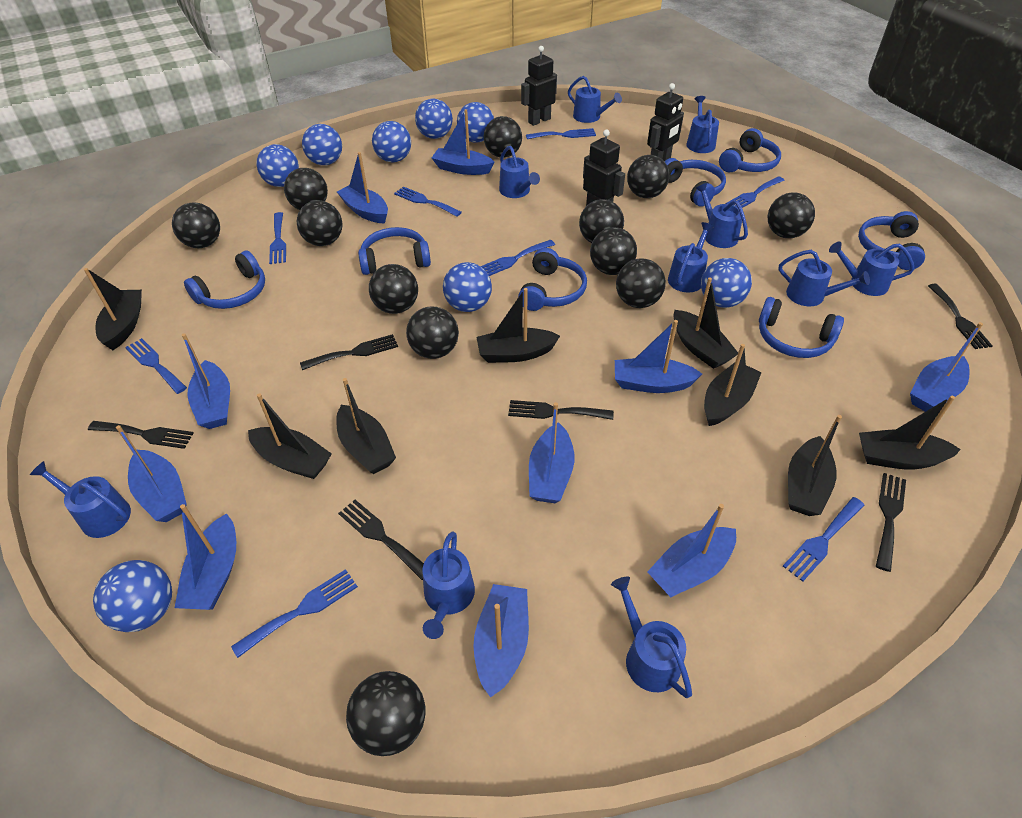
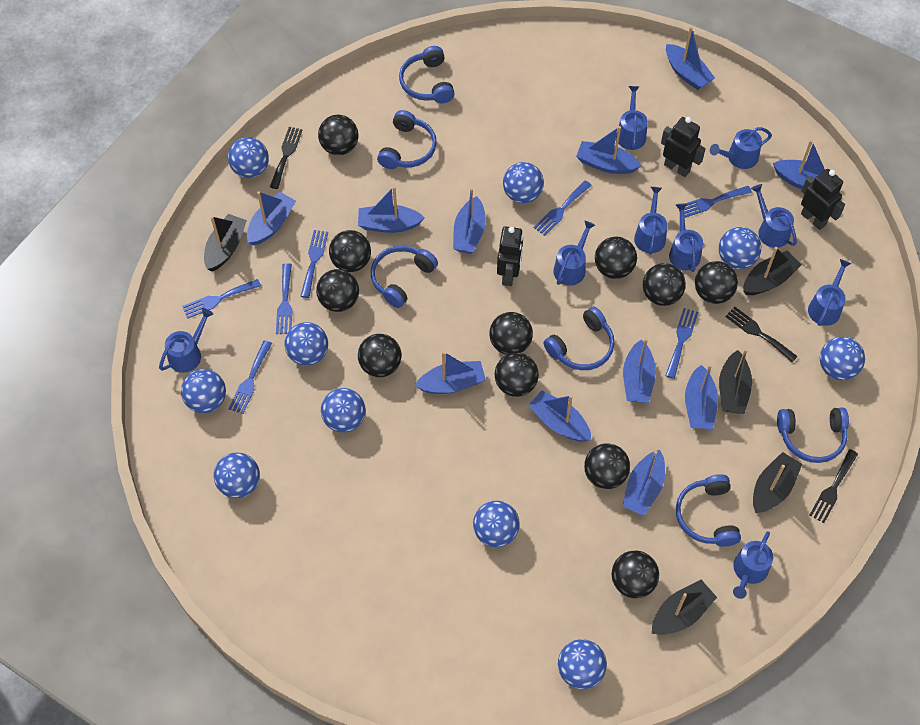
black ball: 12 -> 11
black boat: 8 -> 5
black fork: 6 -> 3
blue ball: 8 -> 10
blue boat: 10 -> 11
blue fork: 8 -> 7
blue headphones: 7 -> 6
blue watering can: 10 -> 9

